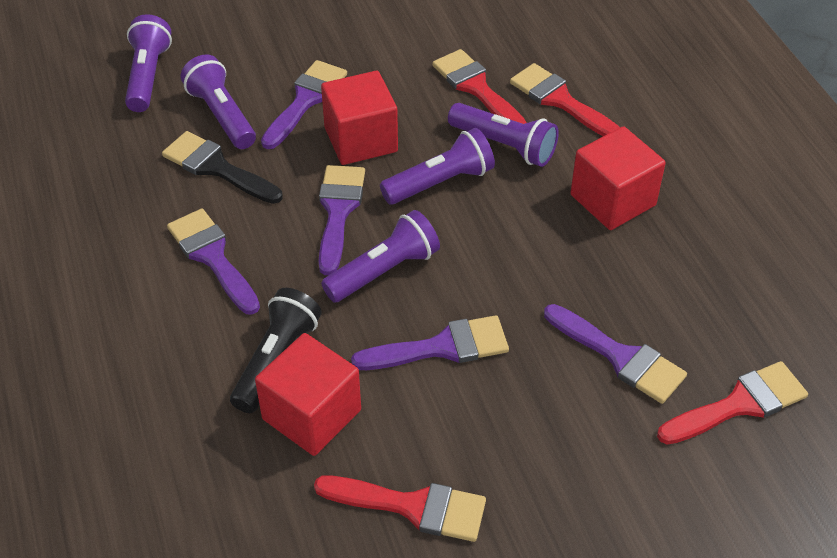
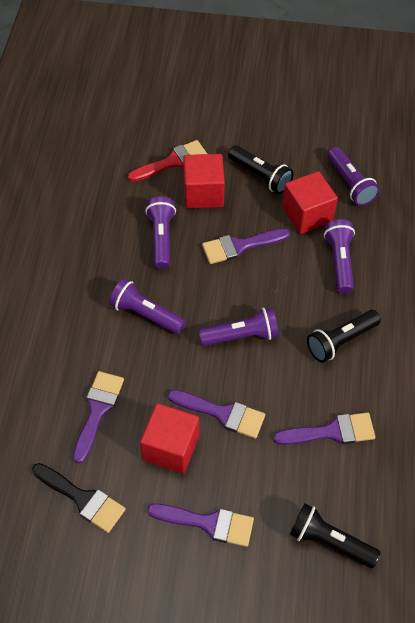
black flashlight: 1 -> 3
red brush: 4 -> 1

